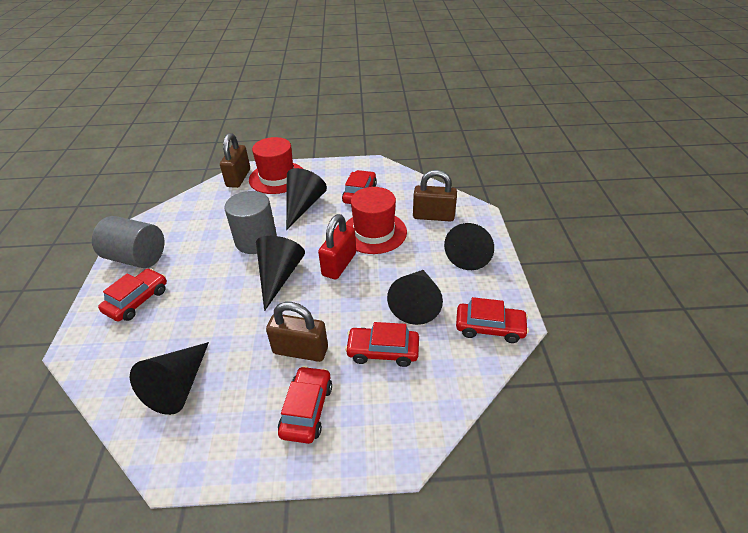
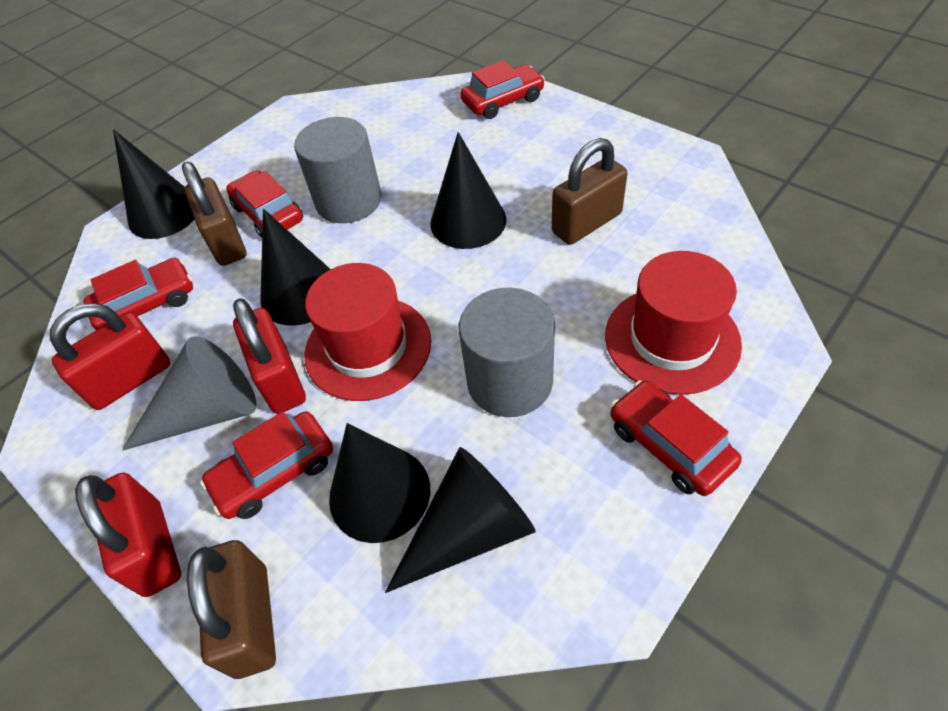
grey cone: 0 -> 1
red padlock: 1 -> 3

